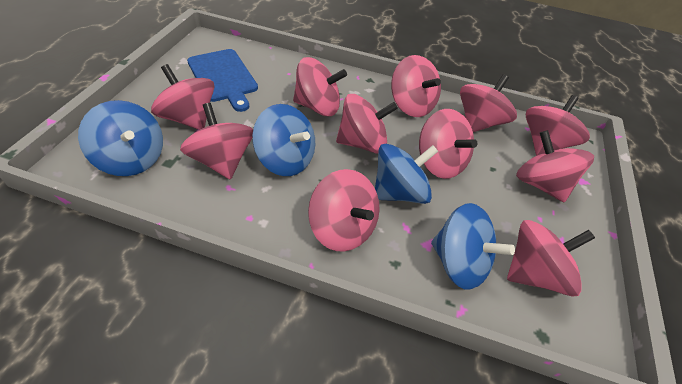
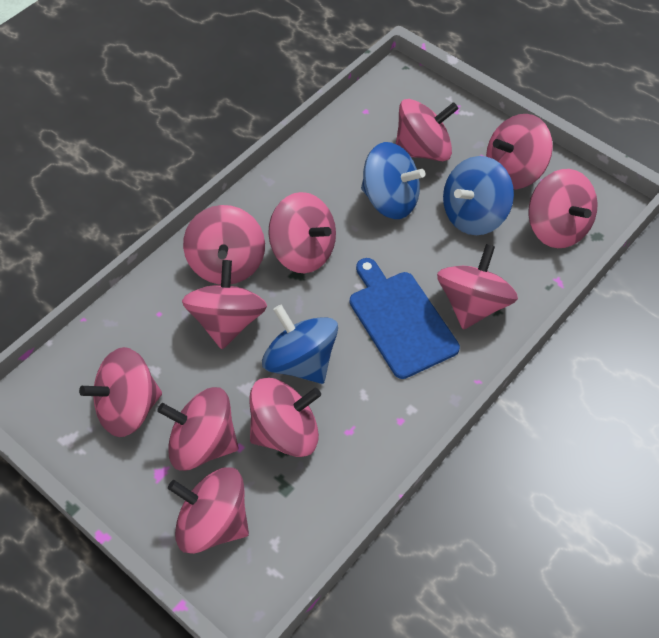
blue spinning top: 4 -> 3

